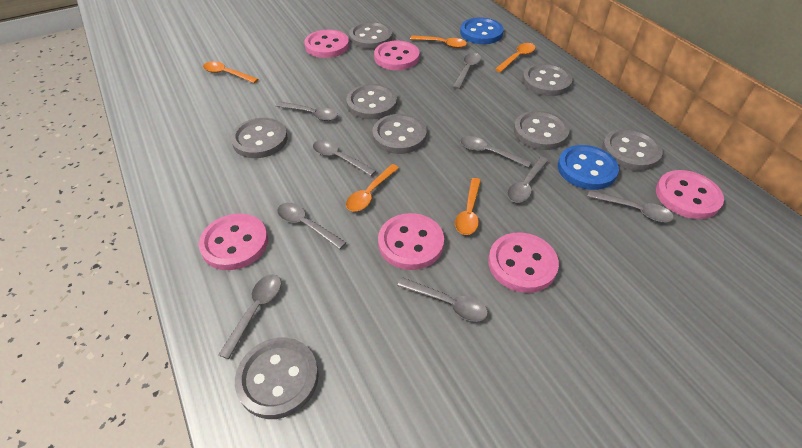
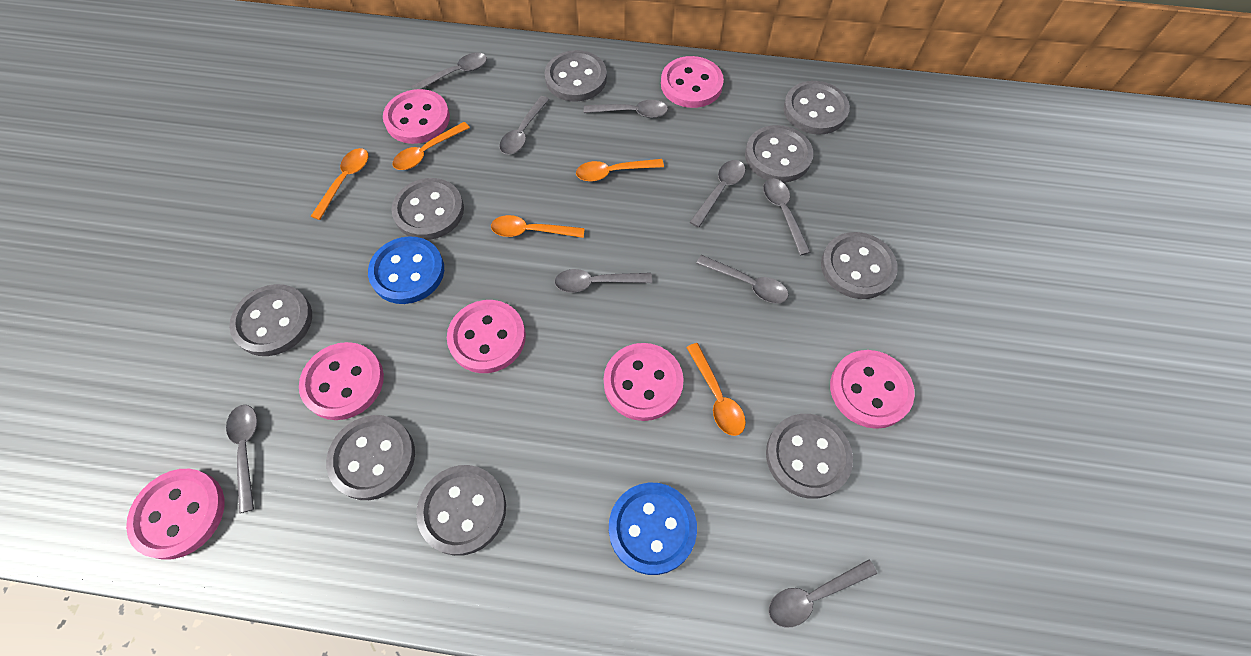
grey button: 8 -> 9
pink button: 6 -> 7

